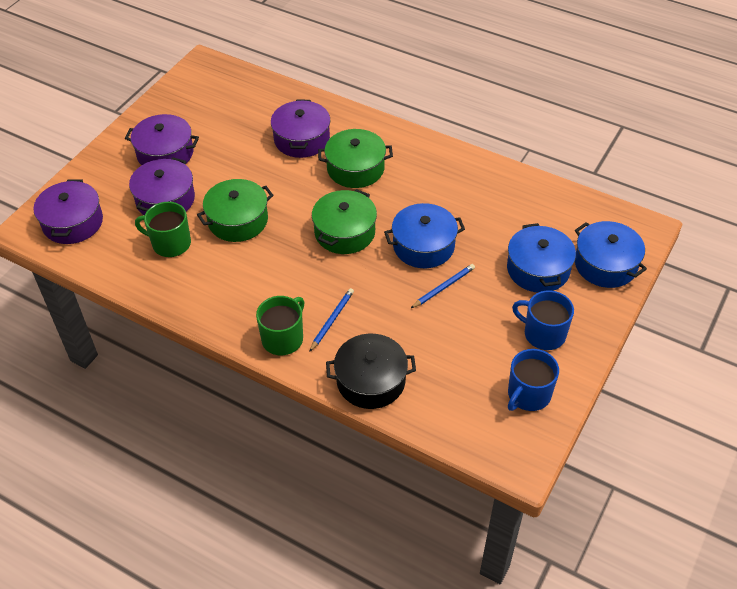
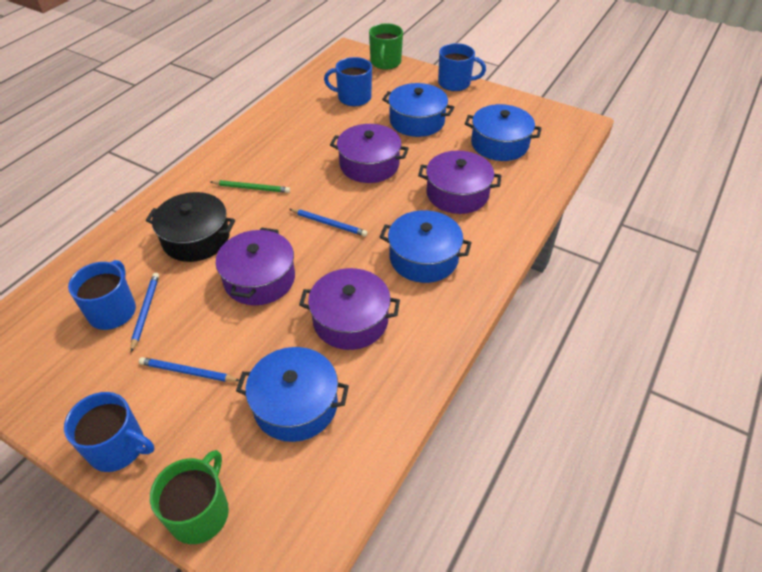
blue mug: 2 -> 4
blue pencil: 2 -> 3
blue pot: 3 -> 4
green pencil: 0 -> 1
green pot: 3 -> 0

